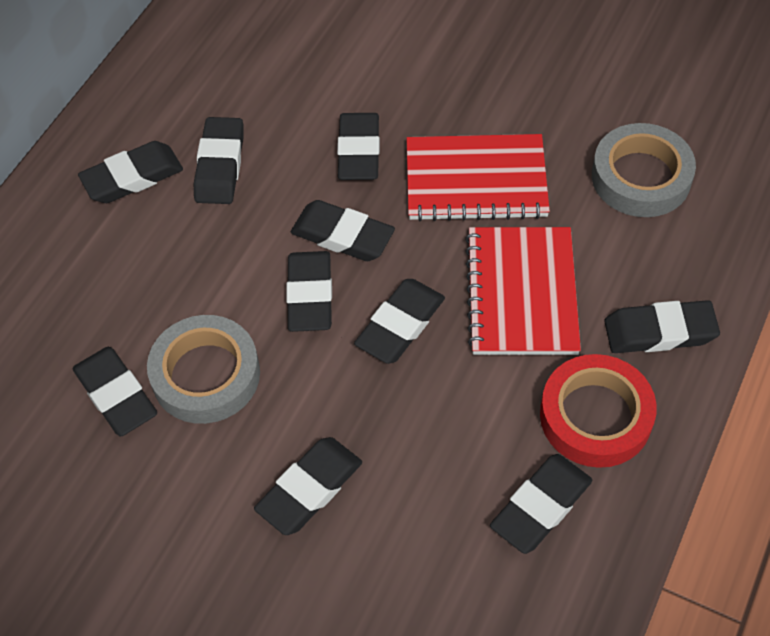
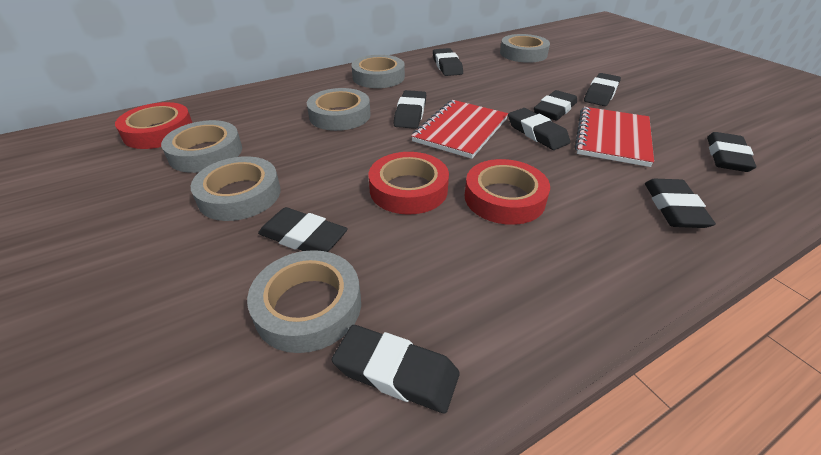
black eraser: 10 -> 9
grey tape: 2 -> 6
red tape: 1 -> 3

